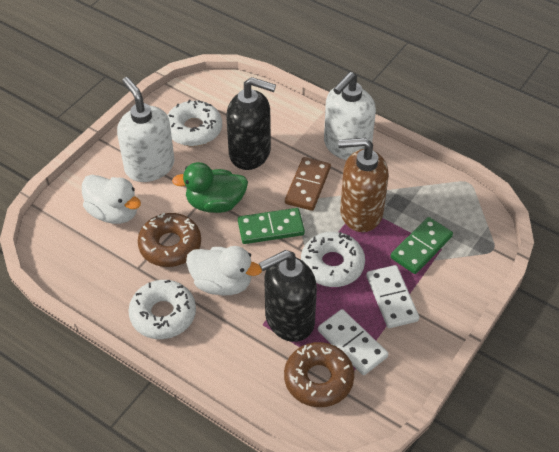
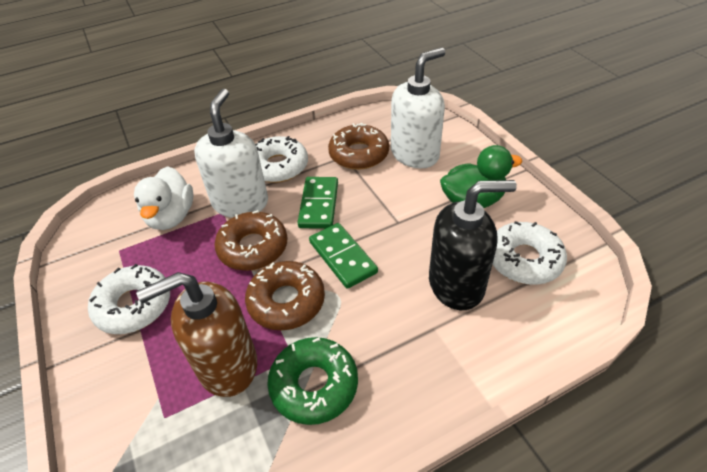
black soap dispenser: 2 -> 1
brown domino: 1 -> 0
brown donut: 2 -> 3
green donut: 0 -> 1
white domino: 2 -> 0
white duck: 2 -> 1

